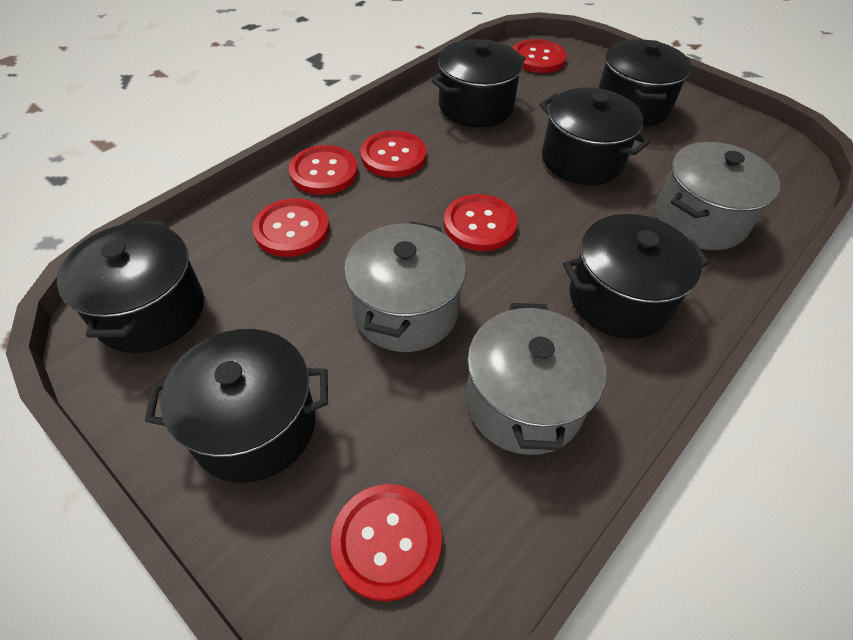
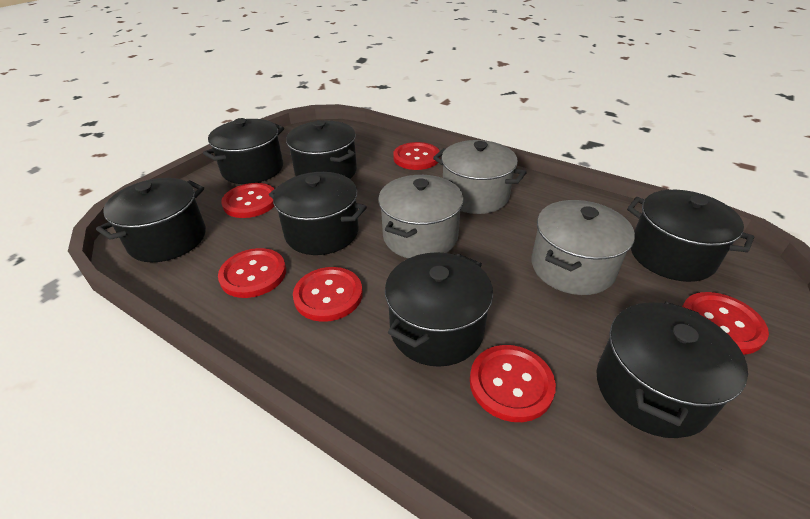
black pot: 6 -> 7

